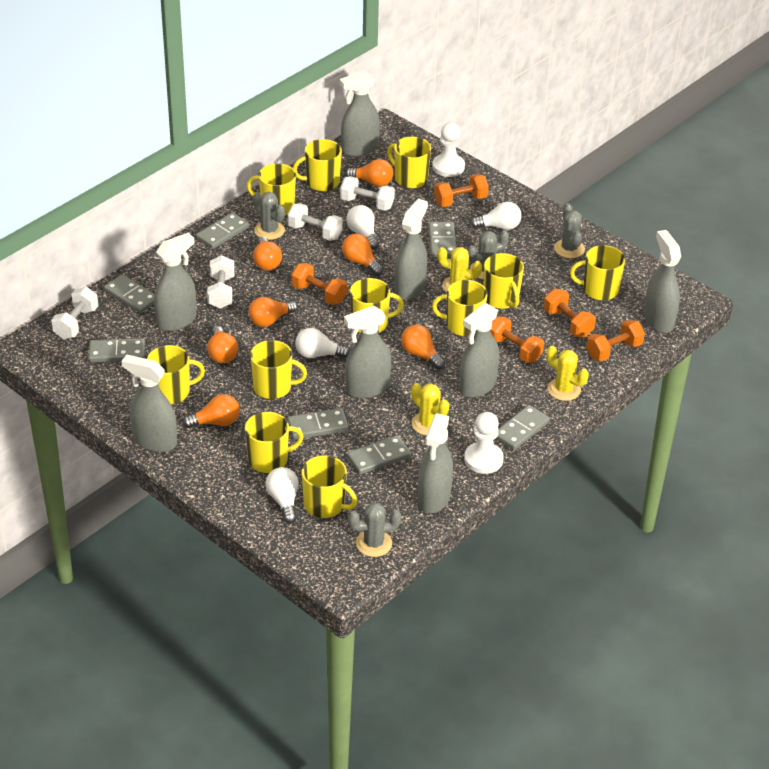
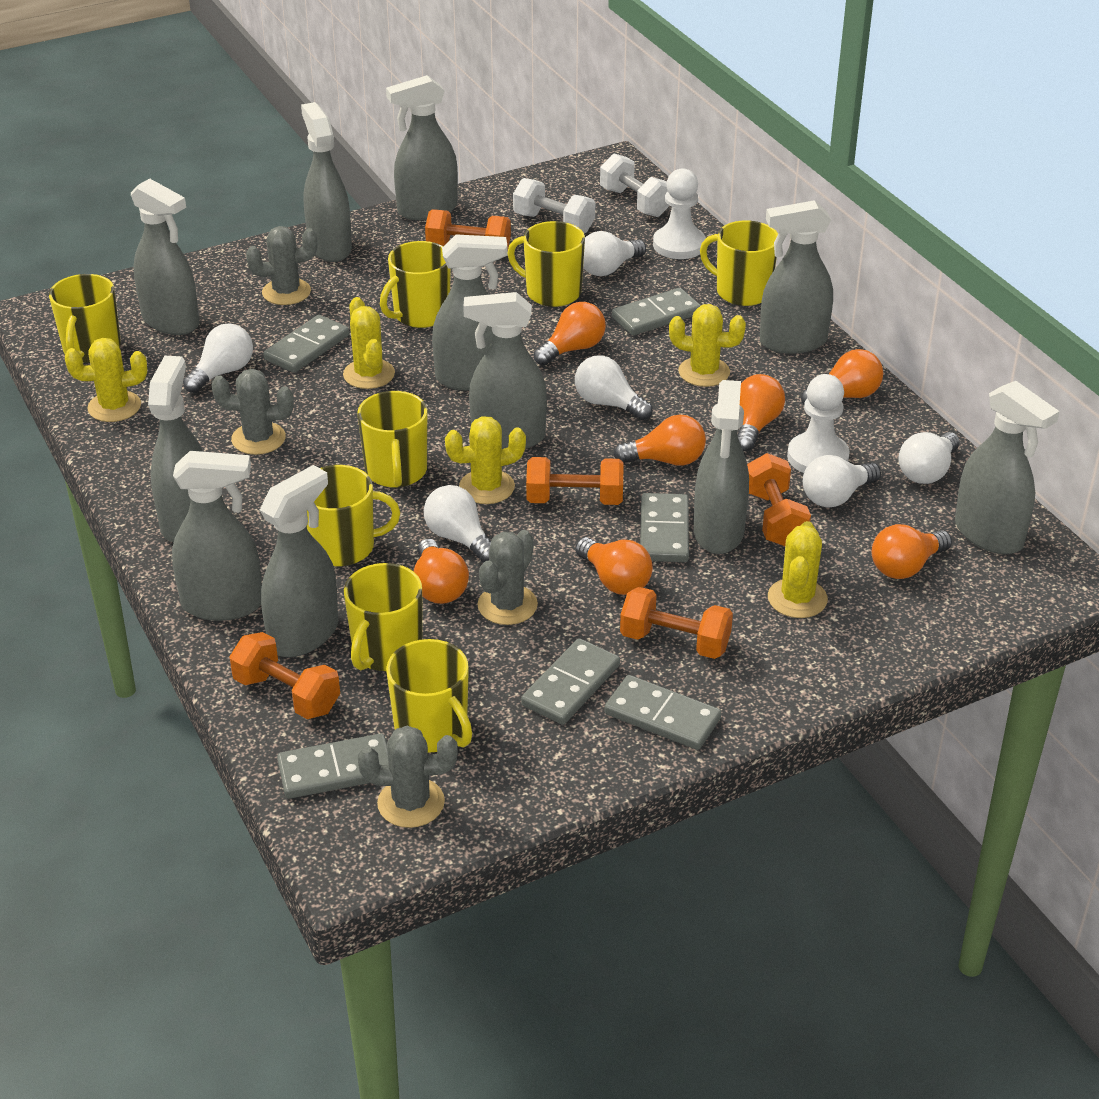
grey domino: 7 -> 6
grey spray bottle: 8 -> 11
white dumbbell: 4 -> 2
white light bulb: 4 -> 6
yellow cactus: 3 -> 5
yellow mug: 11 -> 8

